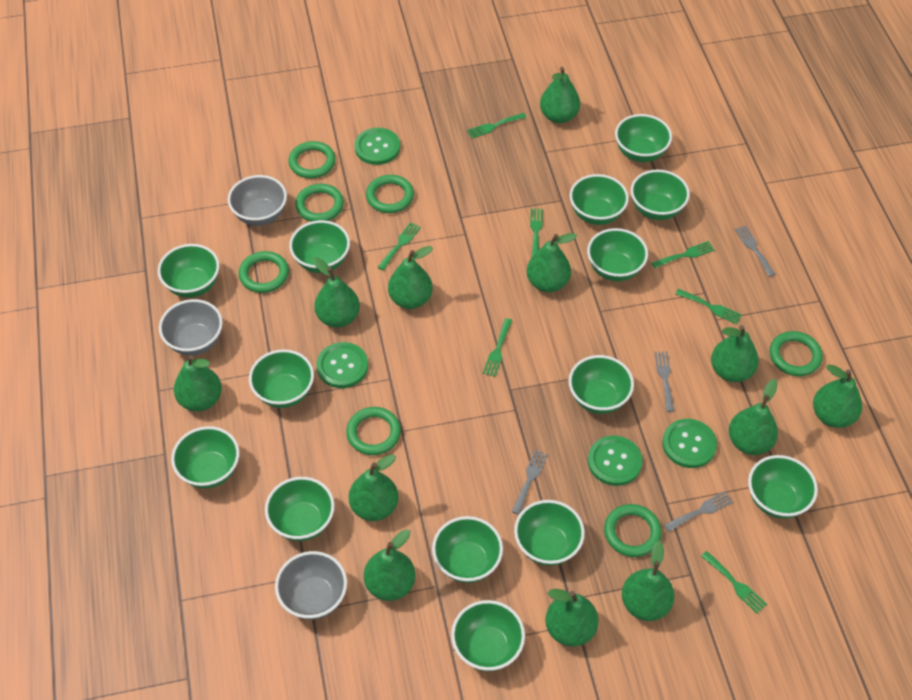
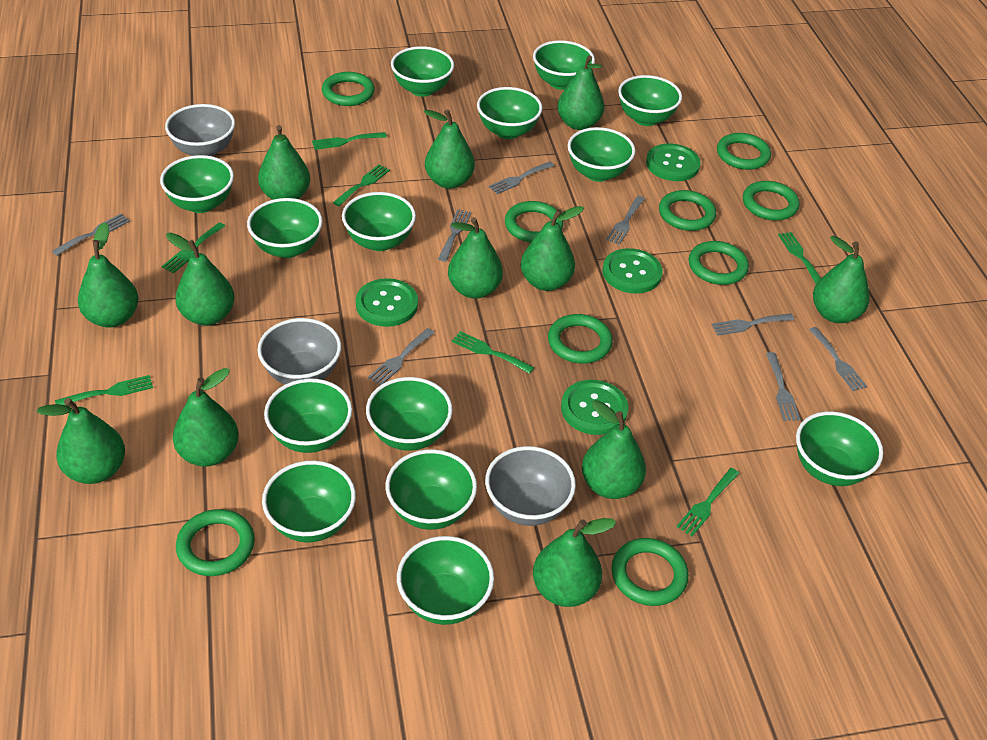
green ring: 7 -> 9
grey fork: 4 -> 8

